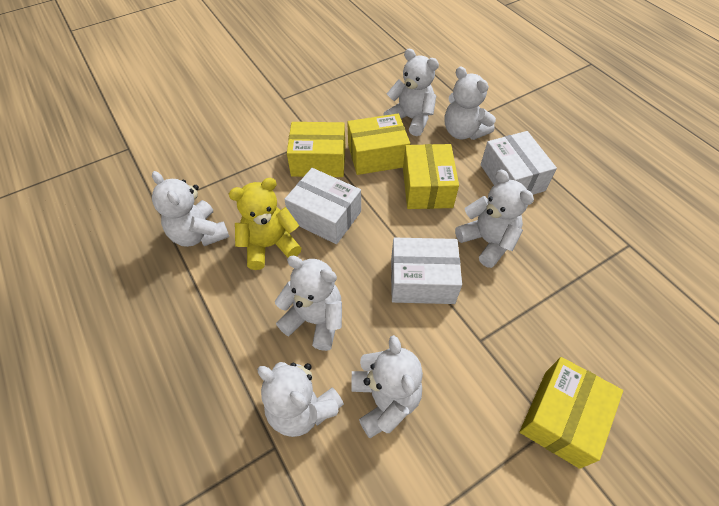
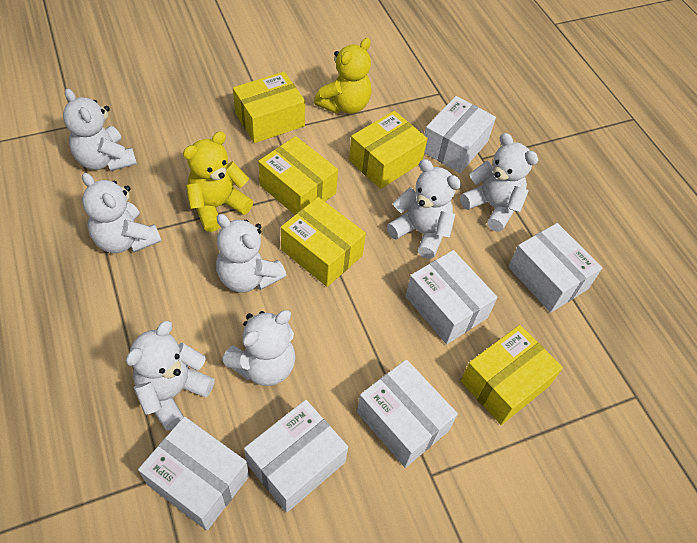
white box: 3 -> 6
yellow box: 4 -> 5
yellow teddy bear: 1 -> 2

